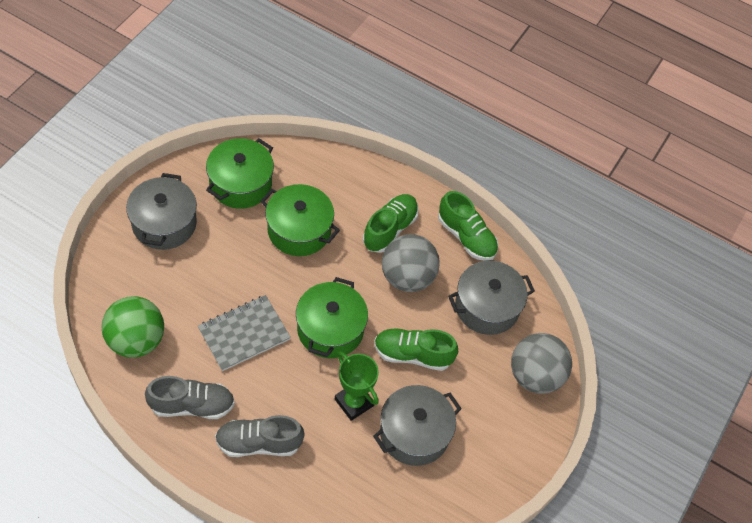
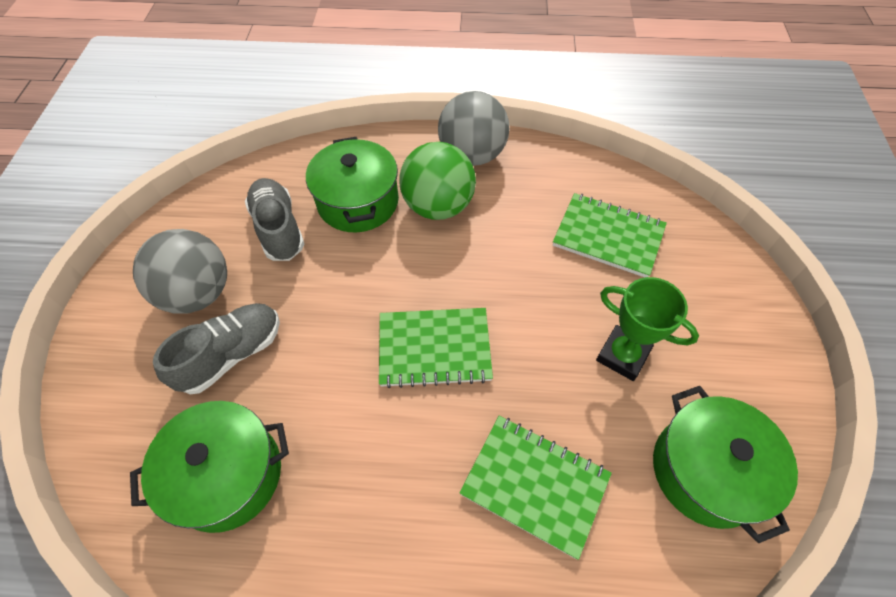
green notebook: 0 -> 3
green shoe: 3 -> 0
grey notebook: 1 -> 0
grey pot: 3 -> 0

